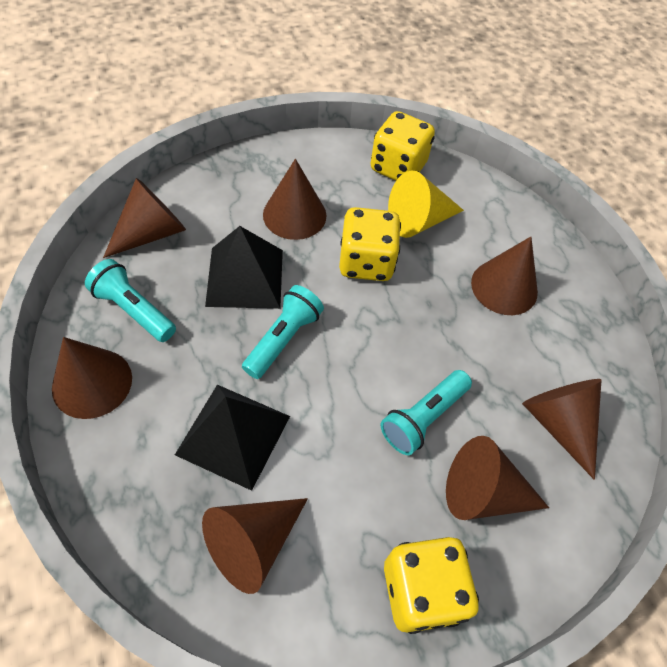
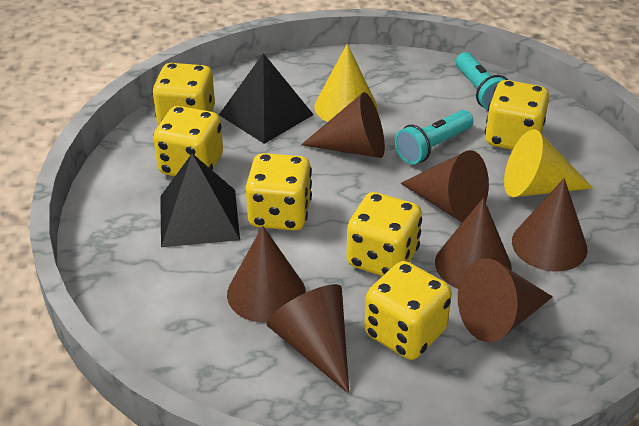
turquoise flashlight: 3 -> 2
yellow cone: 1 -> 2
yellow dice: 3 -> 6

